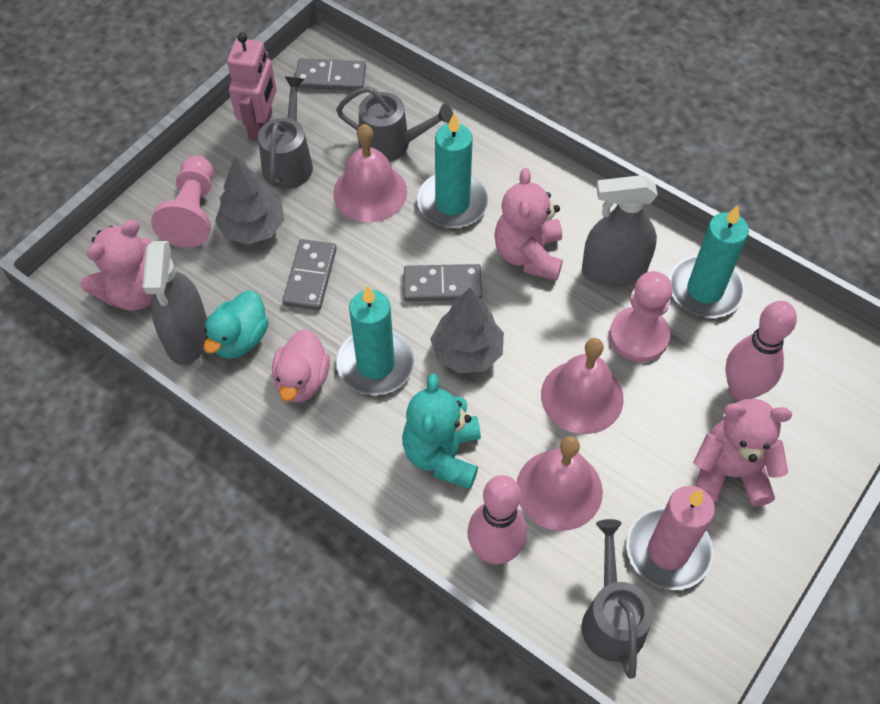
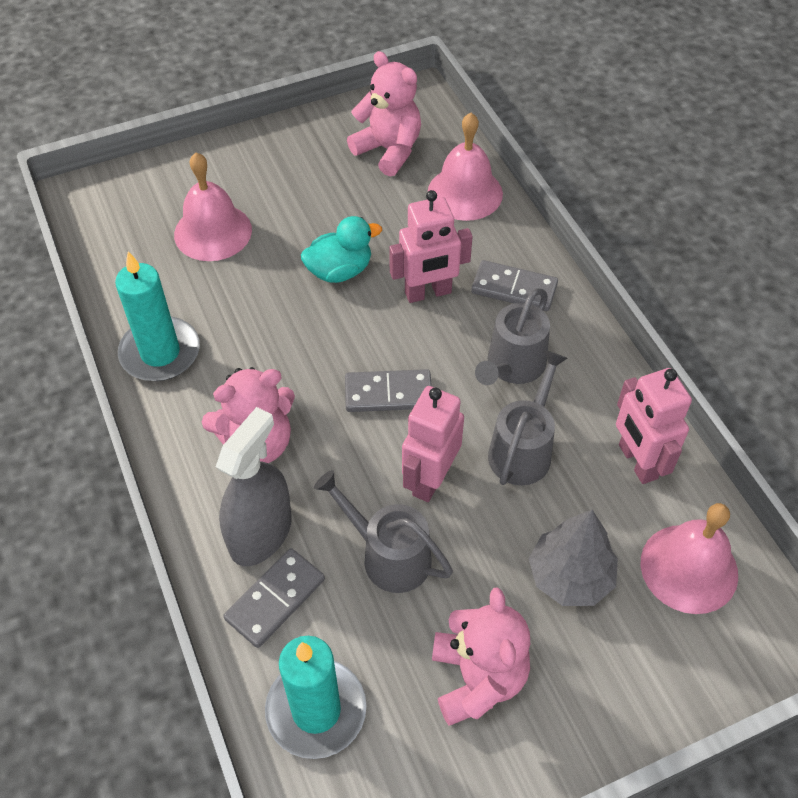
grey spray bottle: 2 -> 1
grey tree: 2 -> 1
pink bowling pin: 2 -> 0
pink candle: 1 -> 0
pink duck: 1 -> 0
pink pawn: 2 -> 0
pink robot: 1 -> 3
turquoise candle: 3 -> 2
turquoise teddy bear: 1 -> 0

